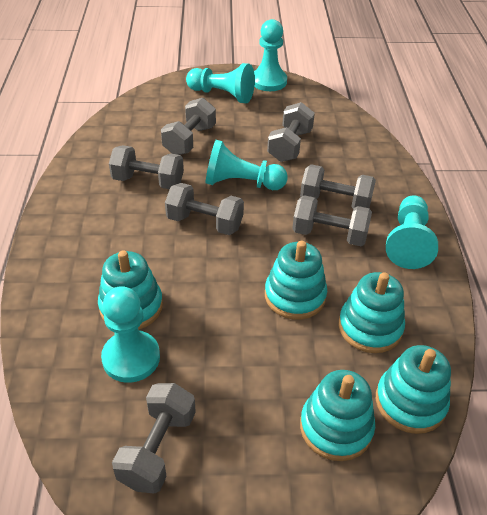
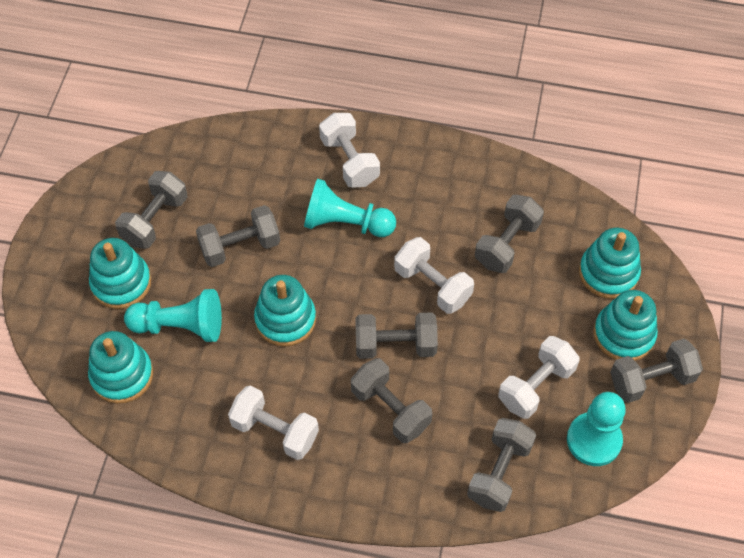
turquoise pawn: 5 -> 3
white dumbbell: 0 -> 4

